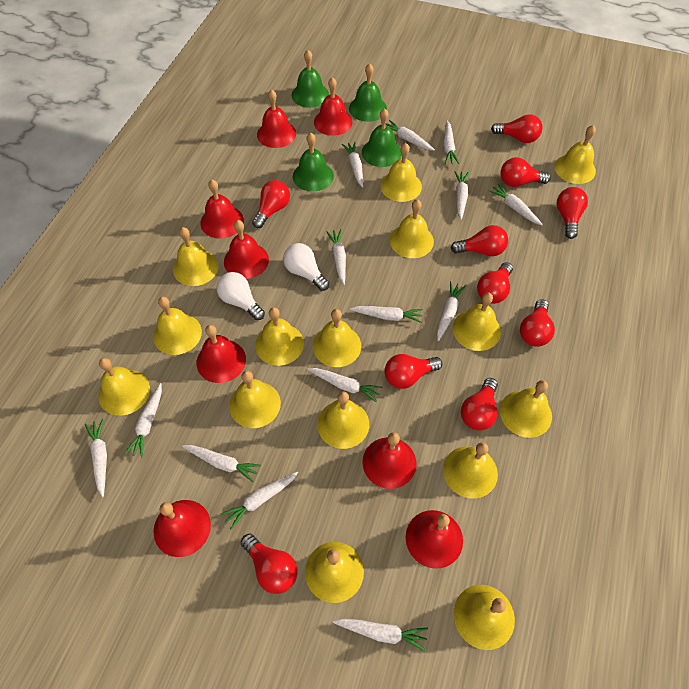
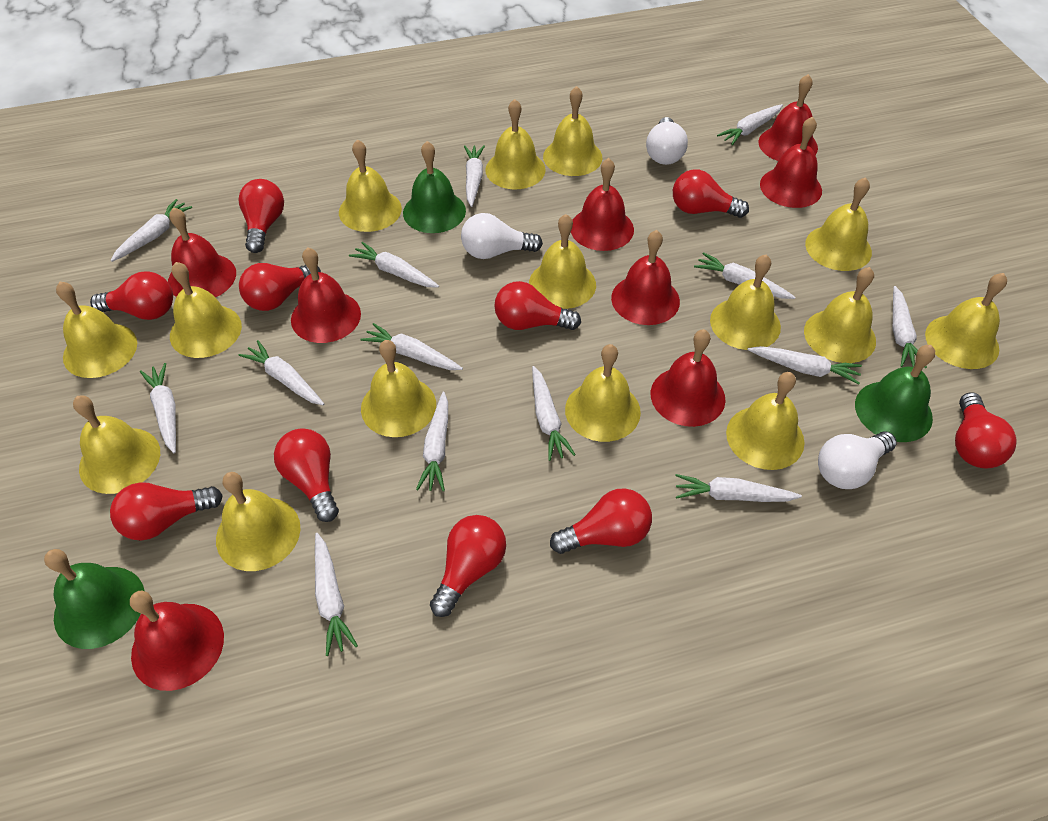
green bell: 4 -> 3
white light bulb: 2 -> 3

